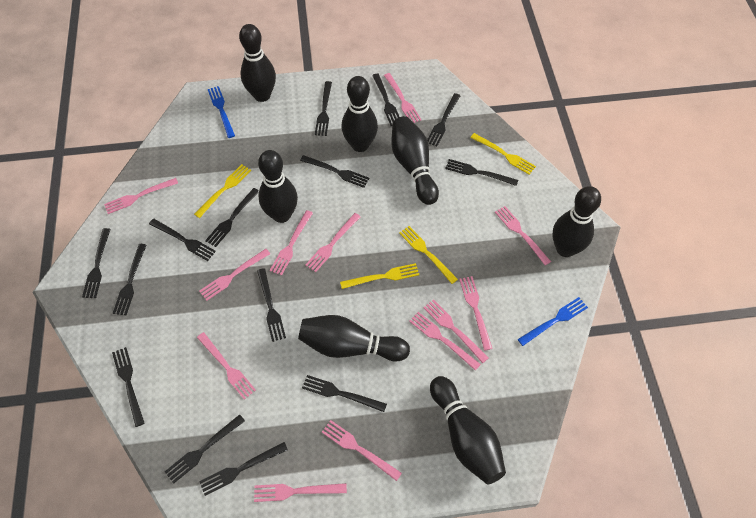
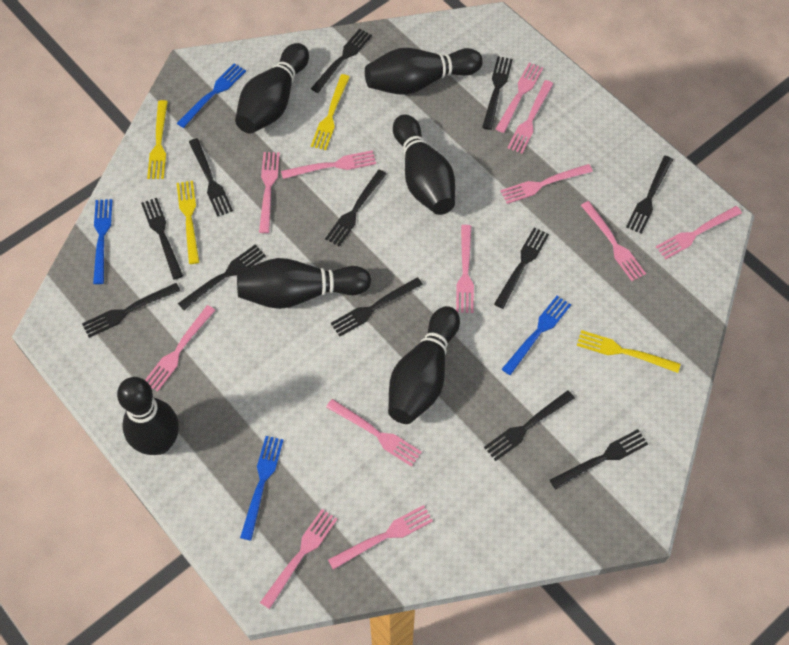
black bowling pin: 7 -> 6
black fork: 14 -> 12
blue fork: 2 -> 4

